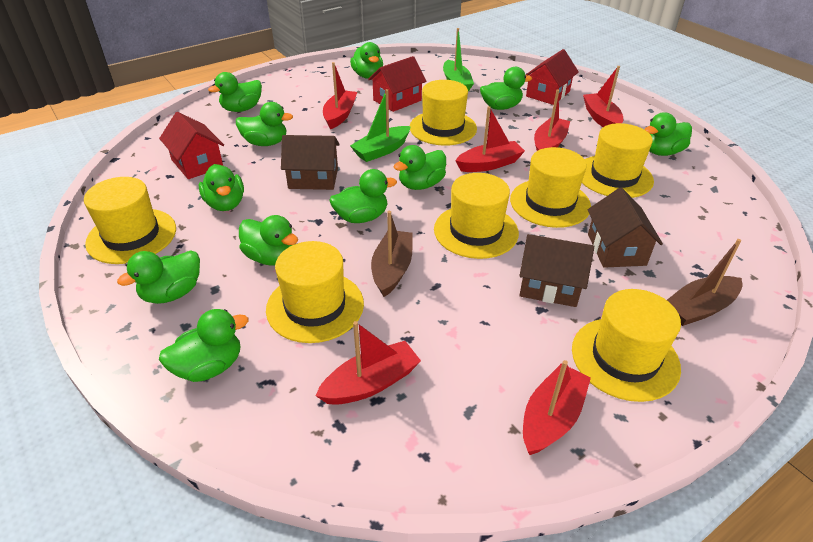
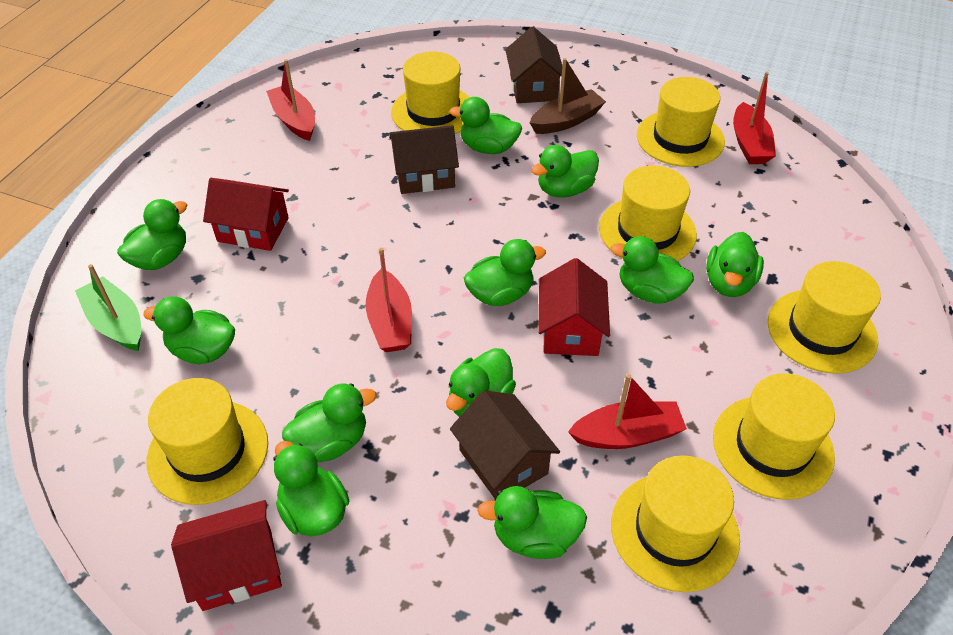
brown boat: 2 -> 1
green boat: 2 -> 1
red boat: 6 -> 4

